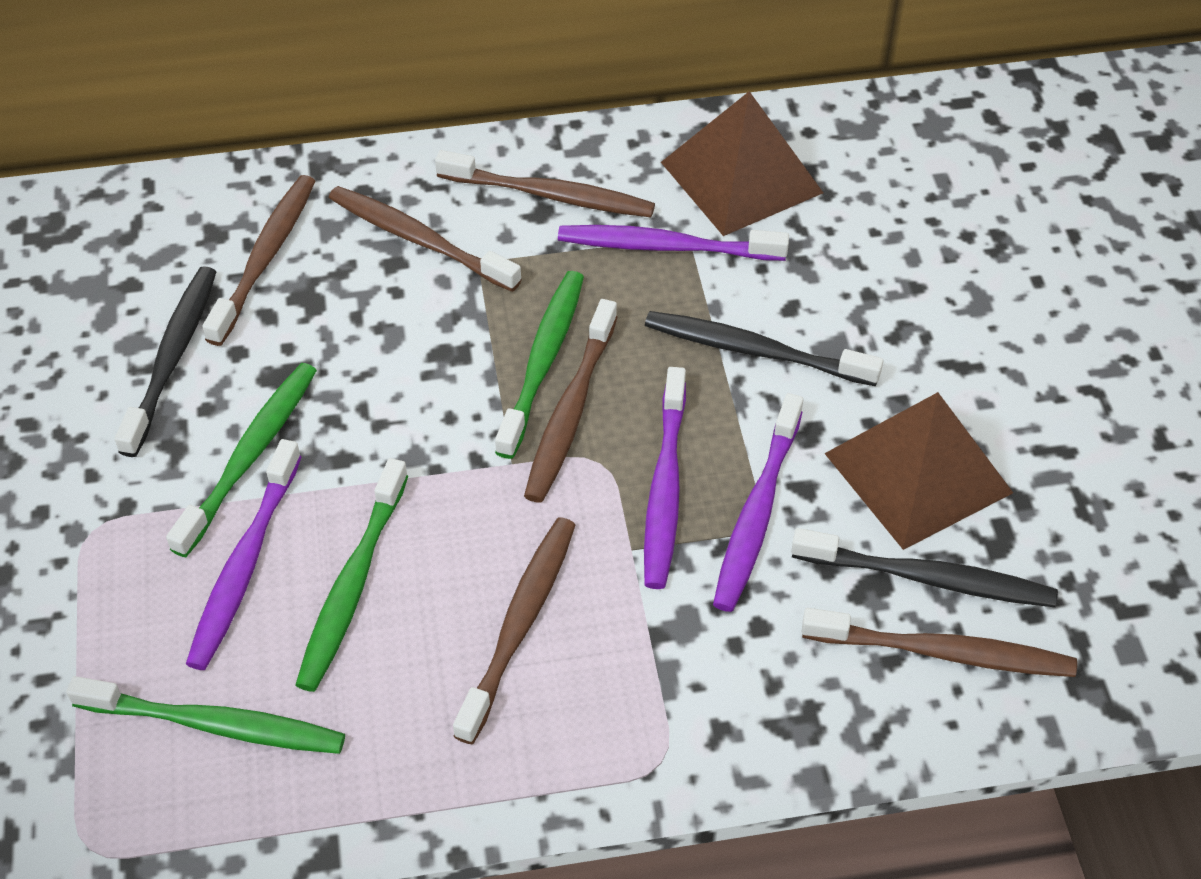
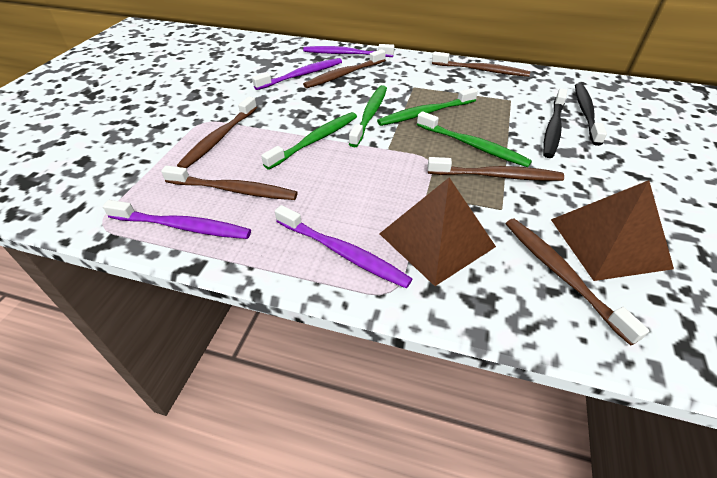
black toothbrush: 3 -> 2

